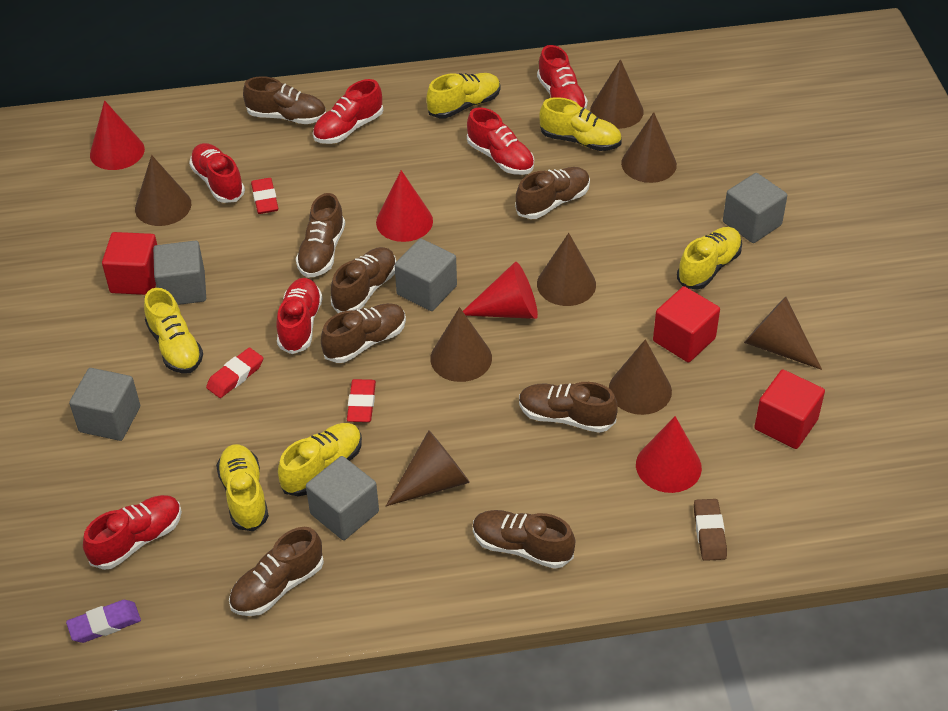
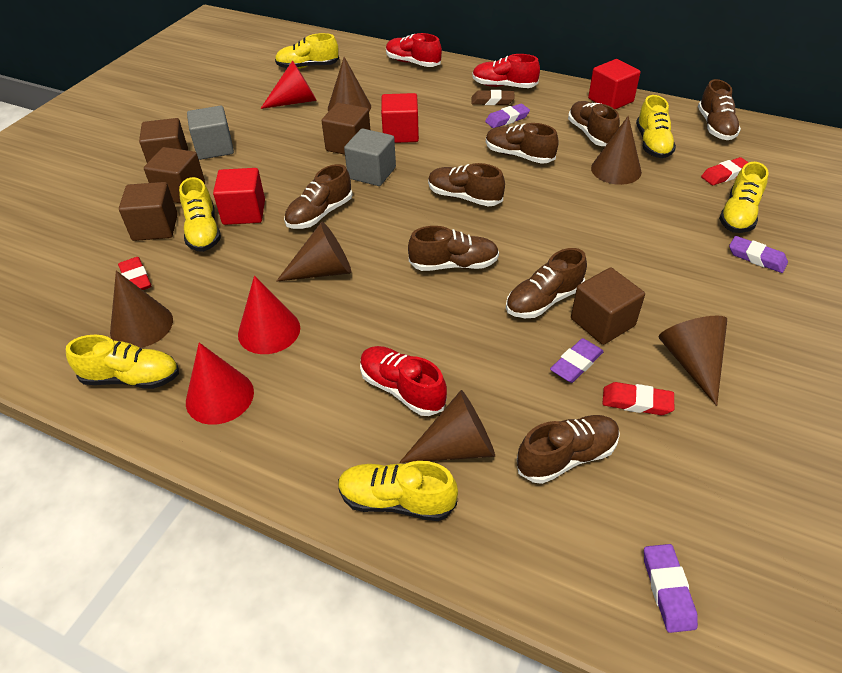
brown cone: 8 -> 6
brown cube: 0 -> 5
grey cube: 5 -> 2
purple eraser: 1 -> 4
red cone: 4 -> 3
red shoe: 6 -> 3

